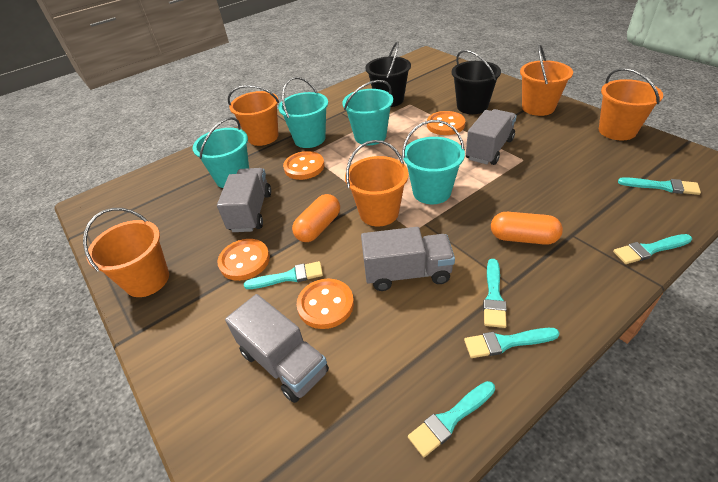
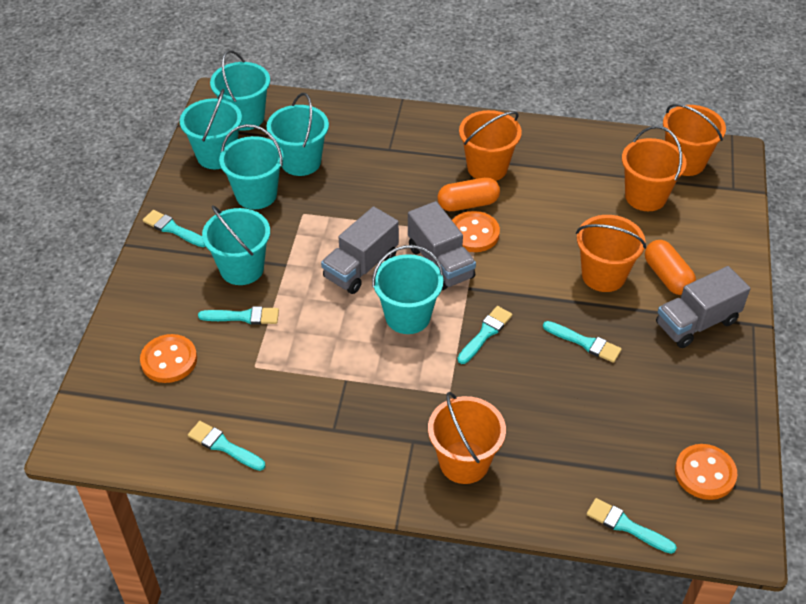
black bucket: 2 -> 0
grey truck: 4 -> 3
orange button: 4 -> 3
turquoise bucket: 4 -> 6

